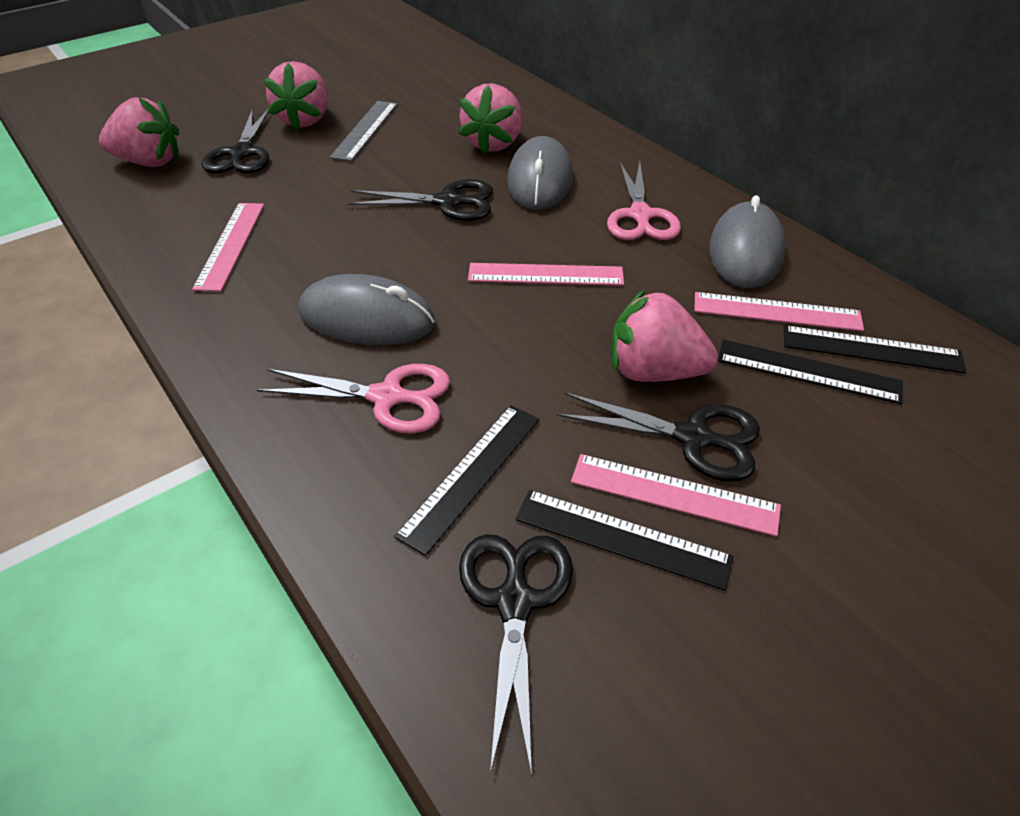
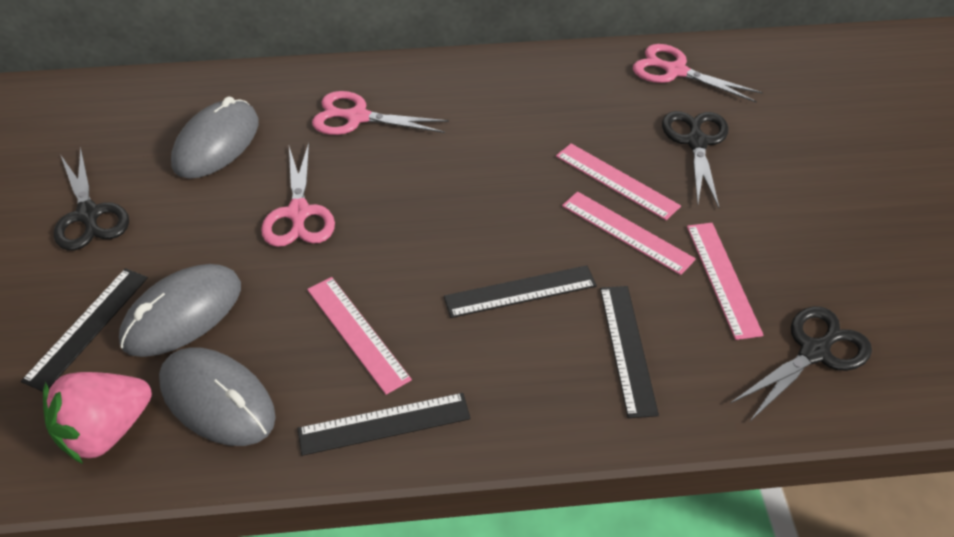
black scissors: 4 -> 3
grey ruler: 1 -> 0
pink scissors: 2 -> 3
pink strawberry: 4 -> 1

